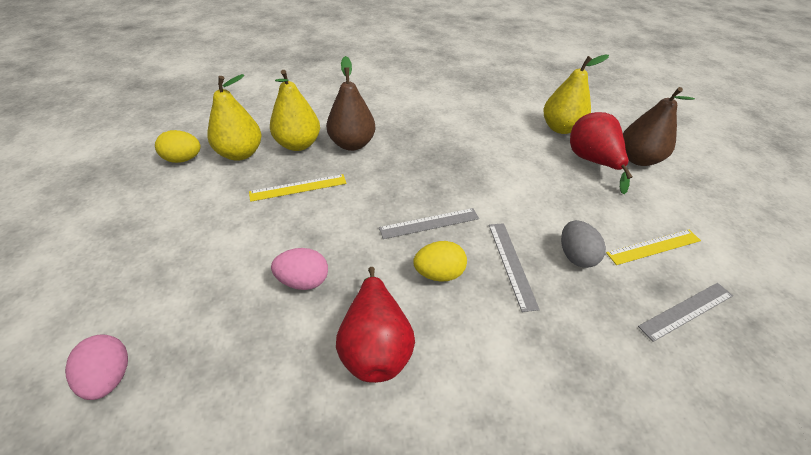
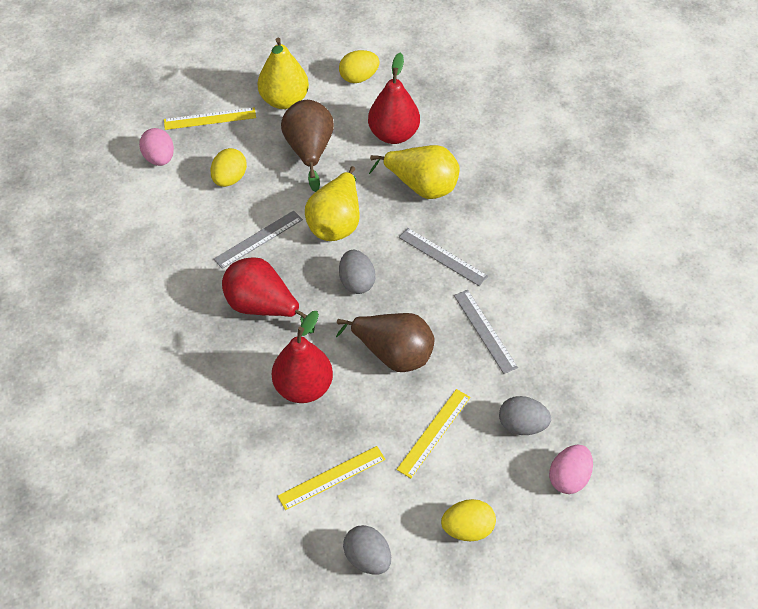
grey egg: 1 -> 3
red pear: 2 -> 3
yellow egg: 2 -> 3
yellow ruler: 2 -> 3

